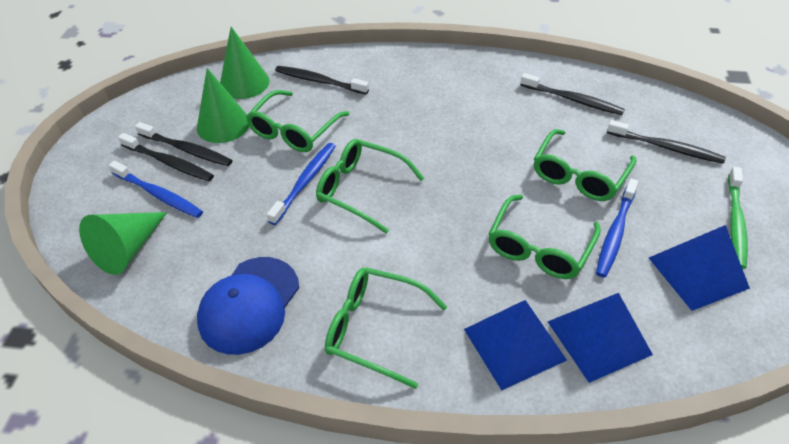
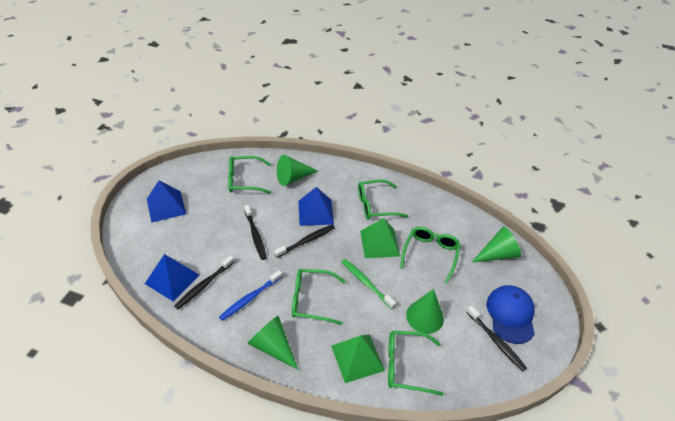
black toothbrush: 5 -> 4
blue toothbrush: 3 -> 1
green cone: 3 -> 4
green pyramid: 0 -> 2

